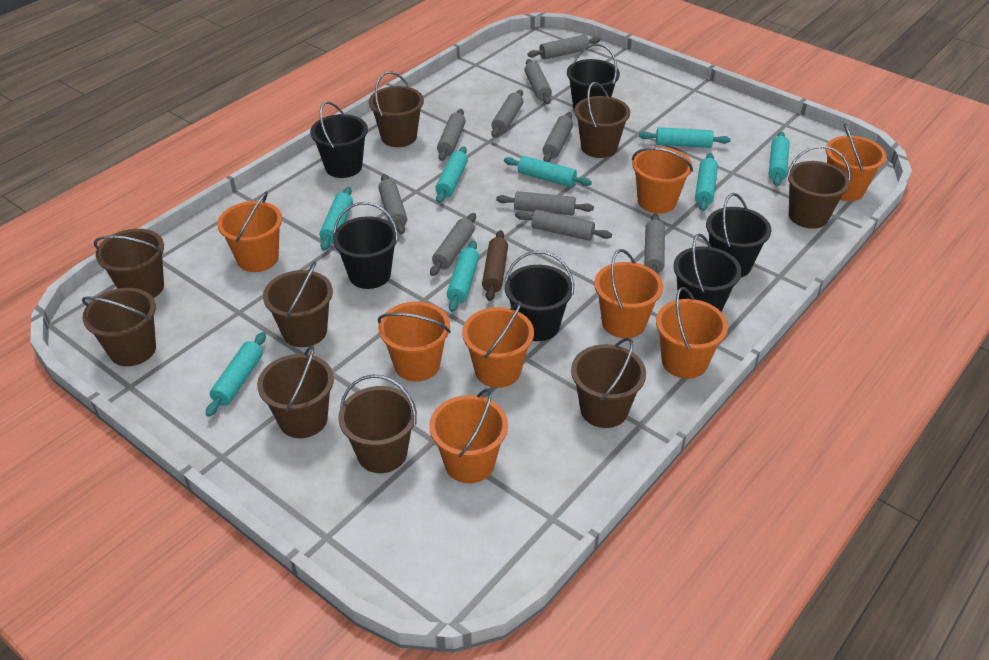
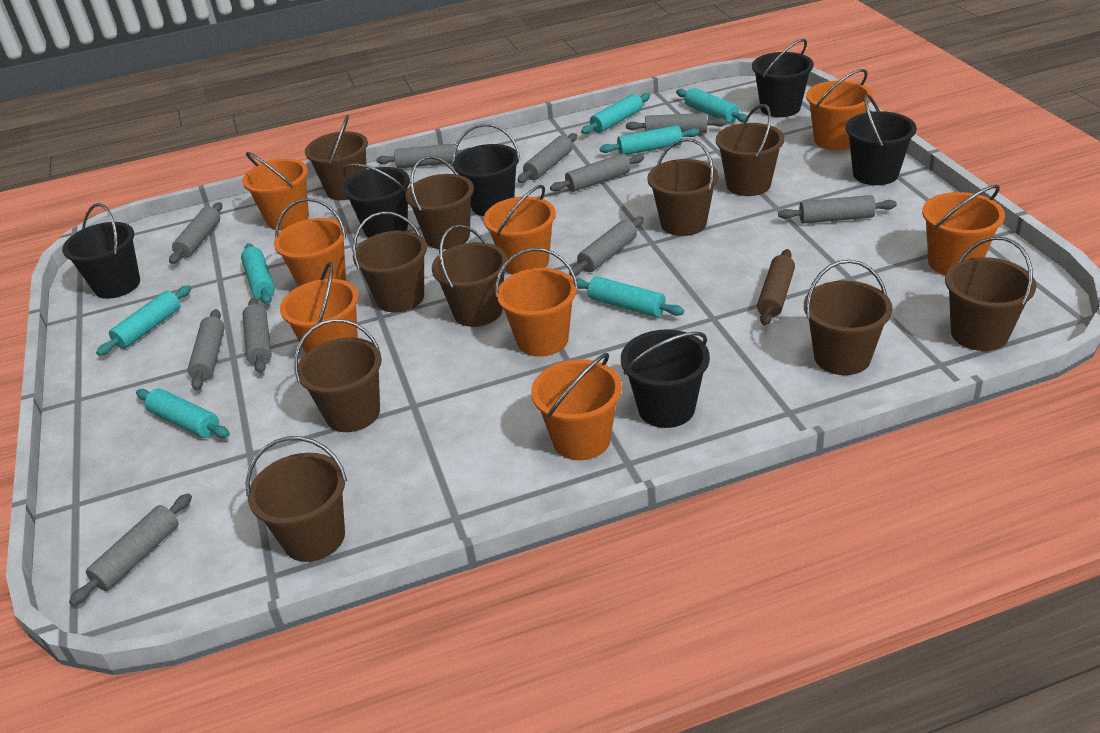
brown bucket: 9 -> 10
turquoise rolling pin: 8 -> 7

